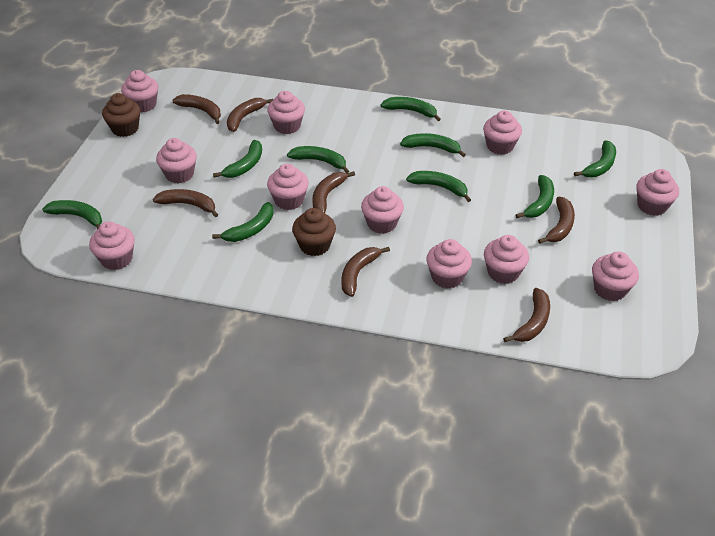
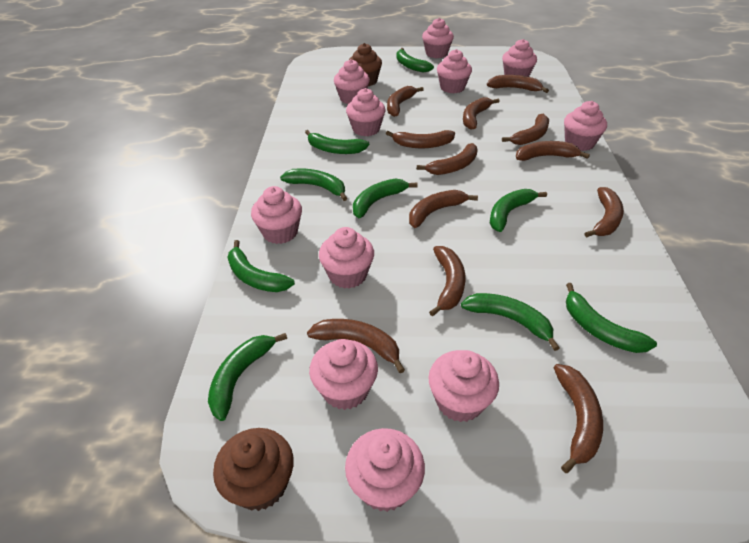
brown banana: 7 -> 12

